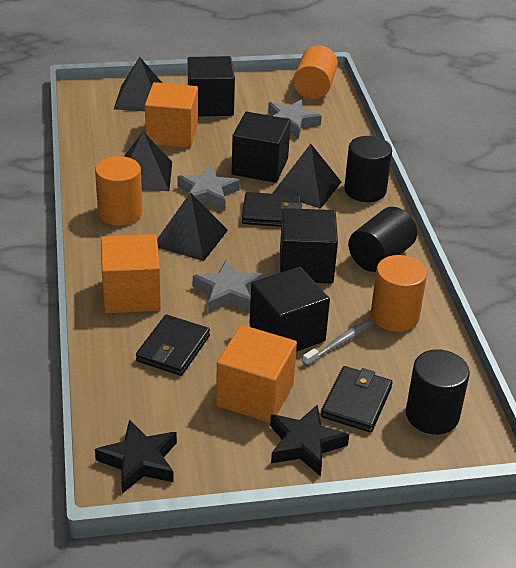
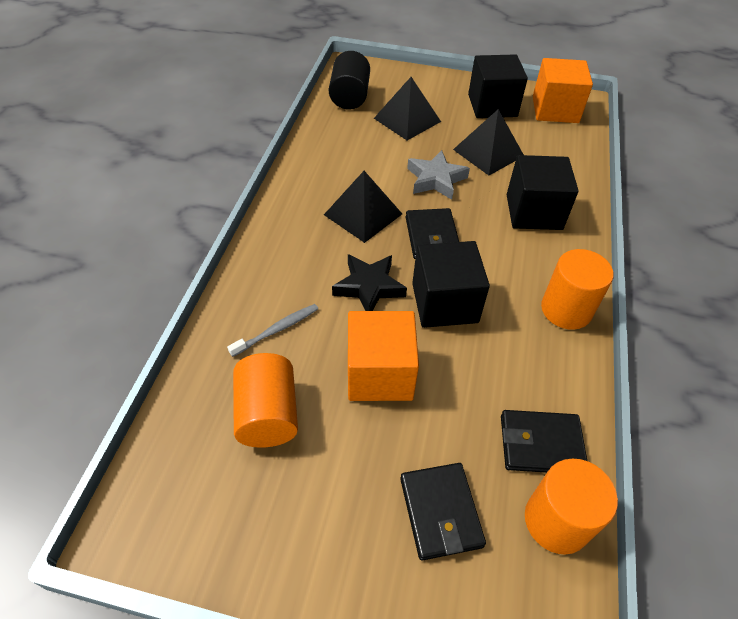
black cube: 4 -> 3
black cylinder: 3 -> 1
black pyramid: 4 -> 3
black star: 2 -> 1
grey star: 3 -> 1
orange cube: 3 -> 2

